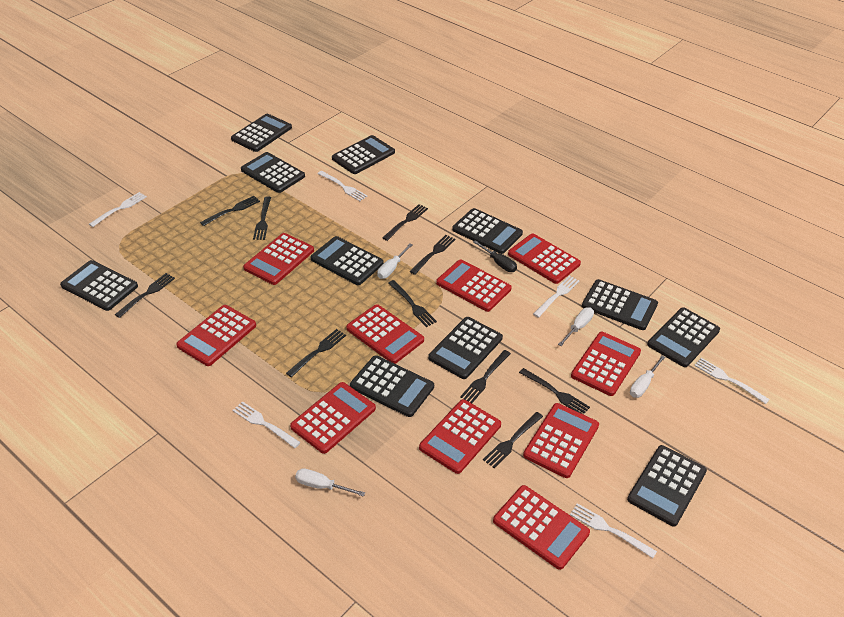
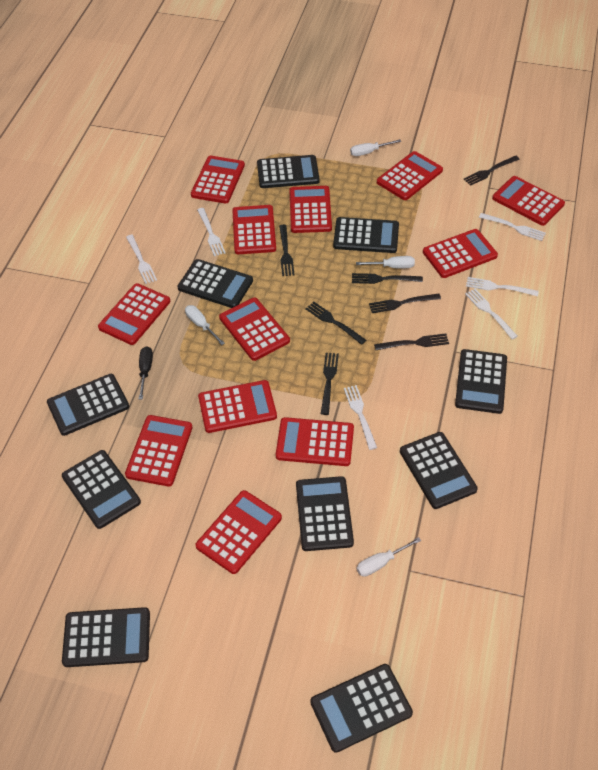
black calculator: 11 -> 10
black fork: 10 -> 7
red calculator: 10 -> 12

